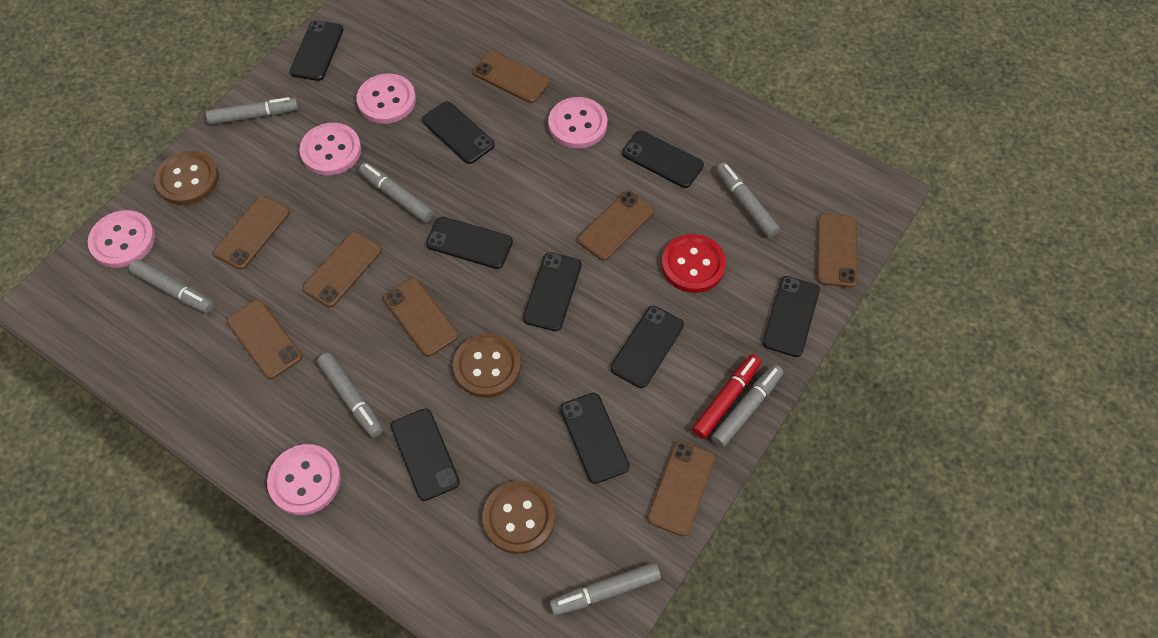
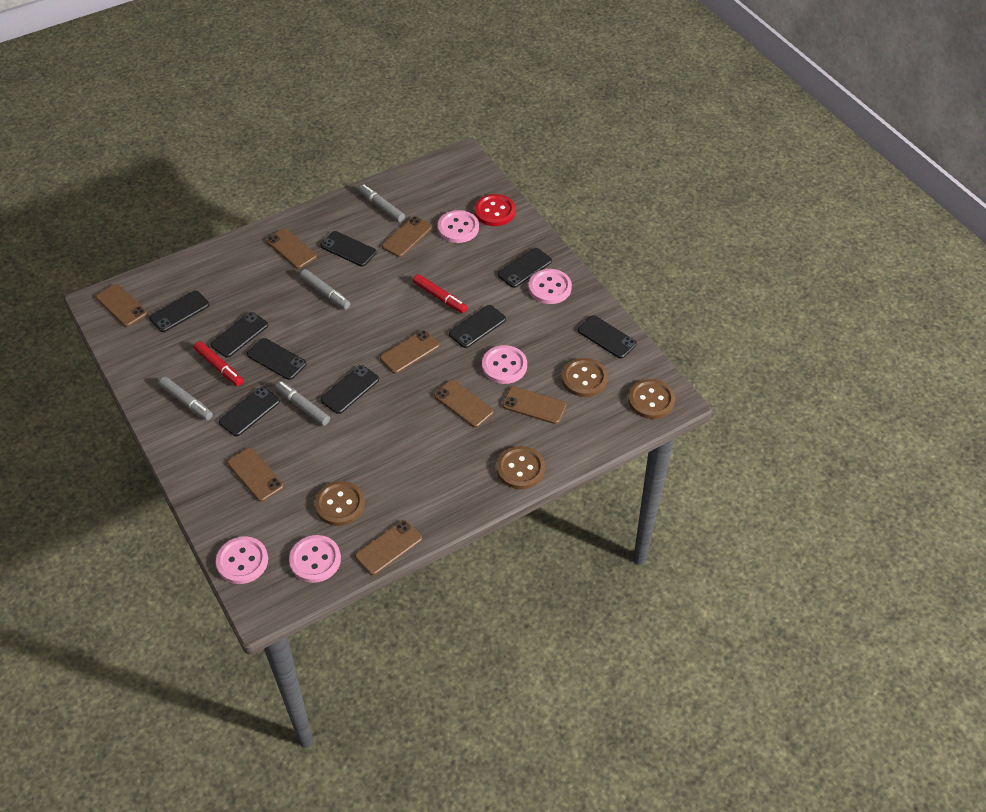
brown button: 3 -> 4
grey marker: 7 -> 4
red marker: 1 -> 2

